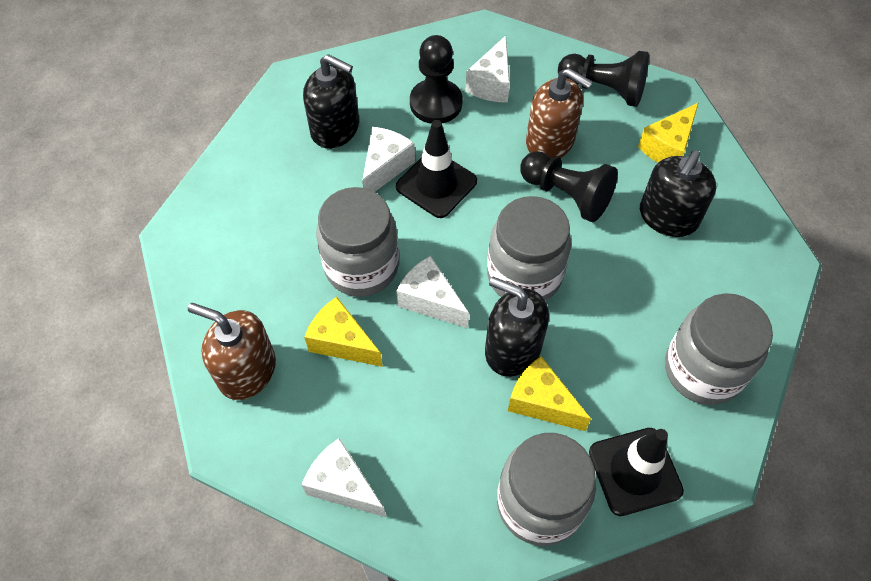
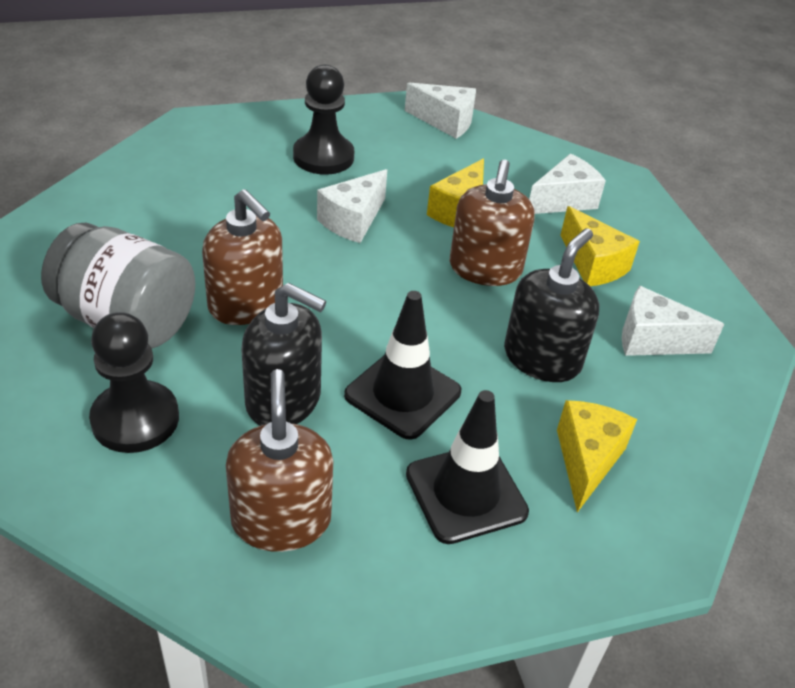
black pawn: 3 -> 2
black soap dispenser: 3 -> 2
brown soap dispenser: 2 -> 3
grey jar: 4 -> 1

